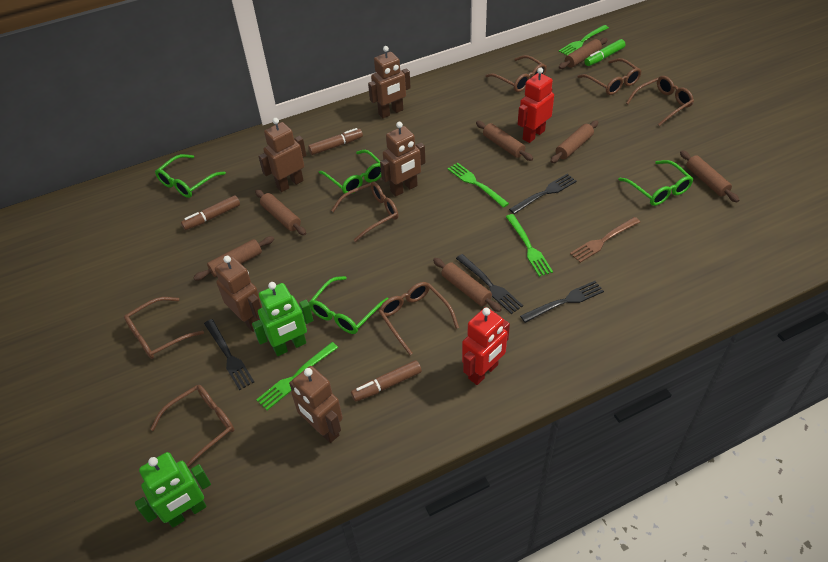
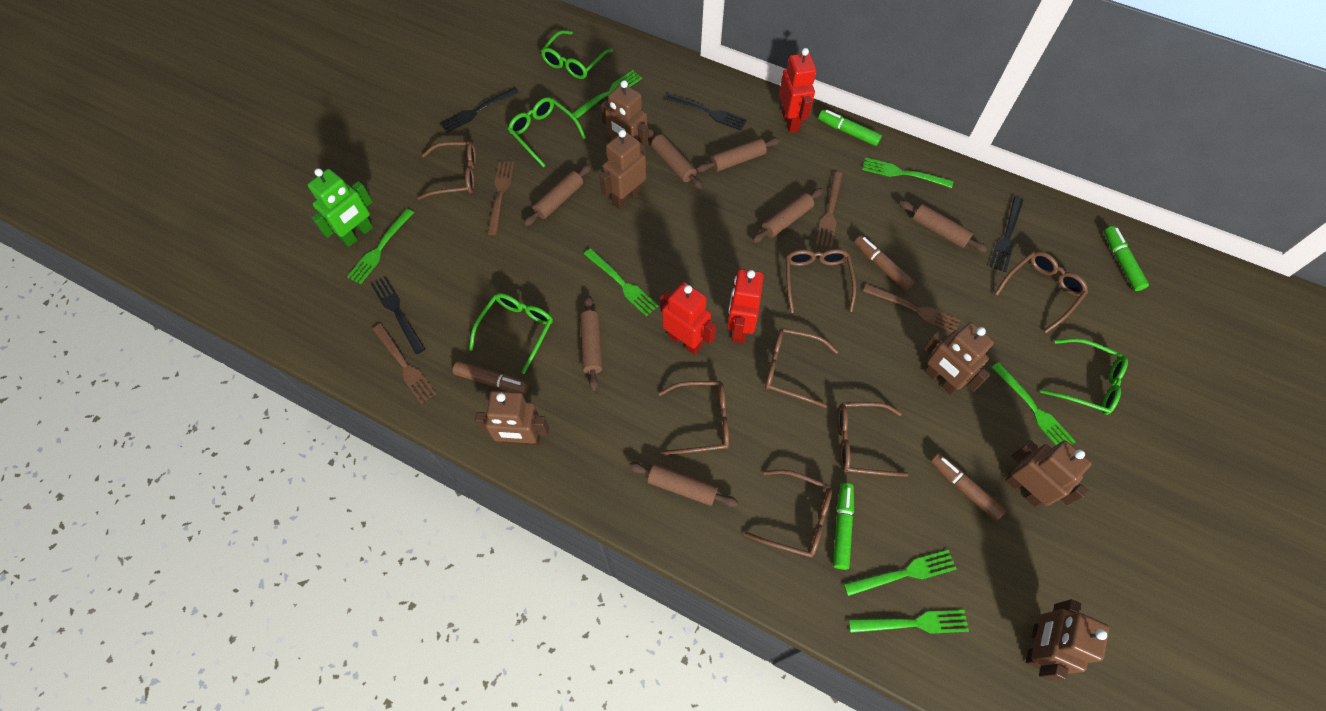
brown fork: 1 -> 4
brown robot: 5 -> 6
green fork: 4 -> 7
green marker: 1 -> 3
green robot: 2 -> 1
red robot: 2 -> 3

